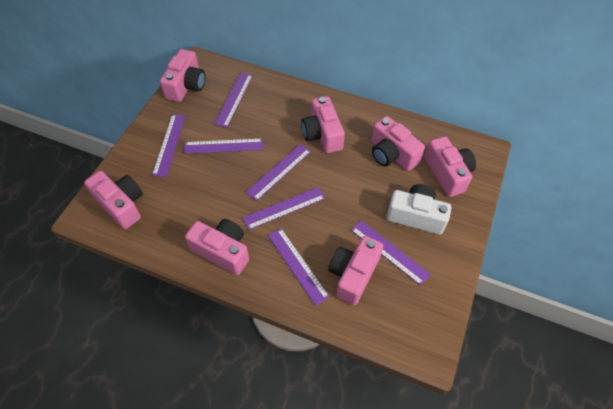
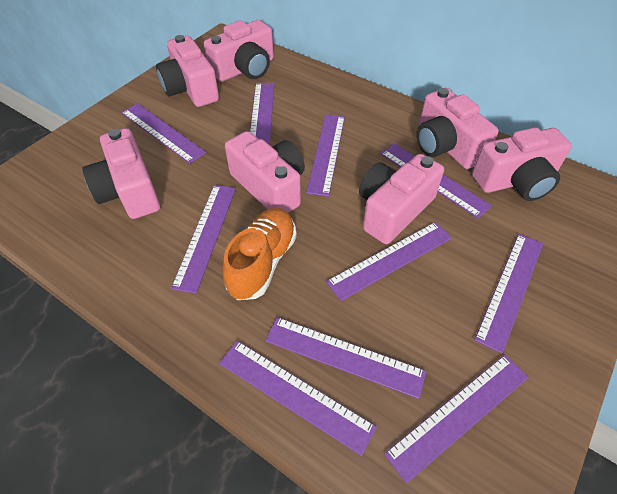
orange shoe: 0 -> 1
purple ruler: 7 -> 10
white camera: 1 -> 0

